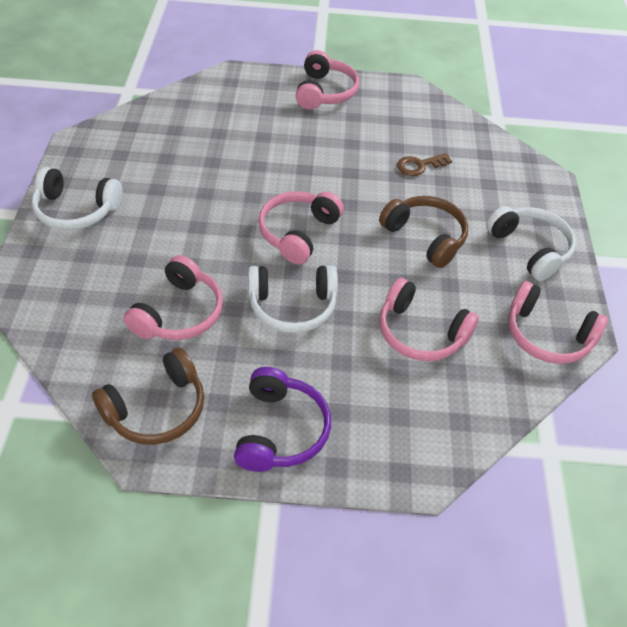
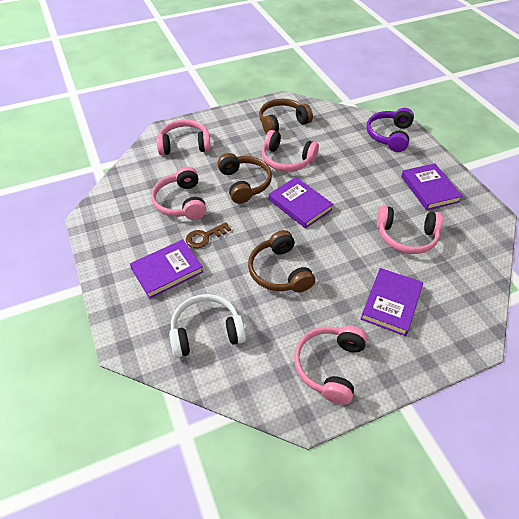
brown headphones: 2 -> 3
purple book: 0 -> 4
white headphones: 3 -> 1

